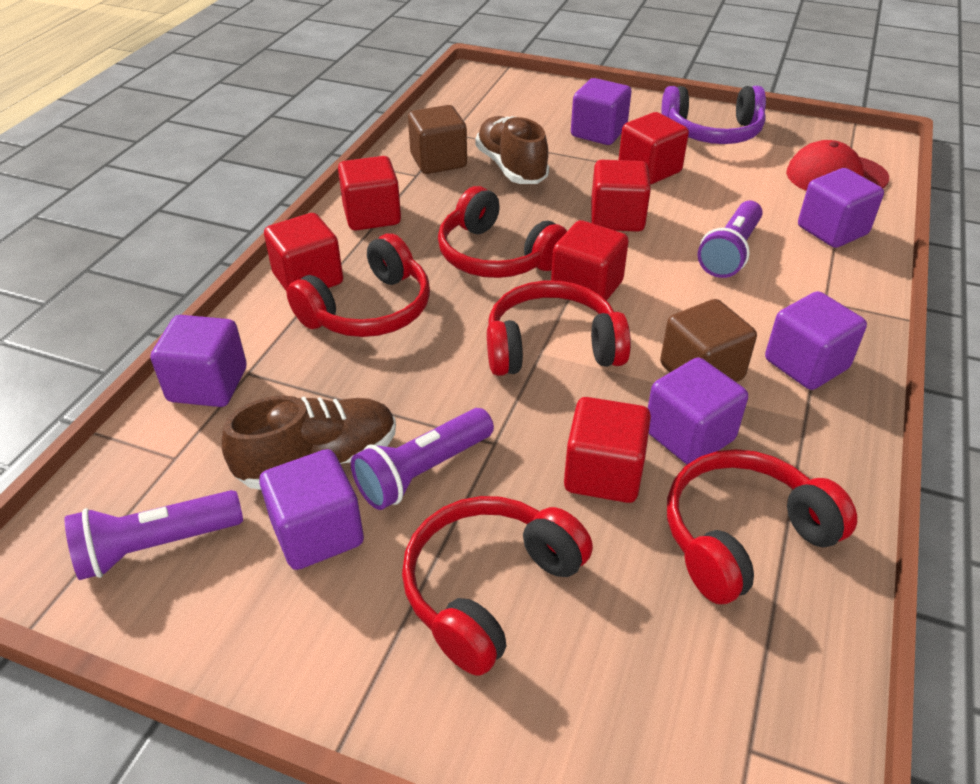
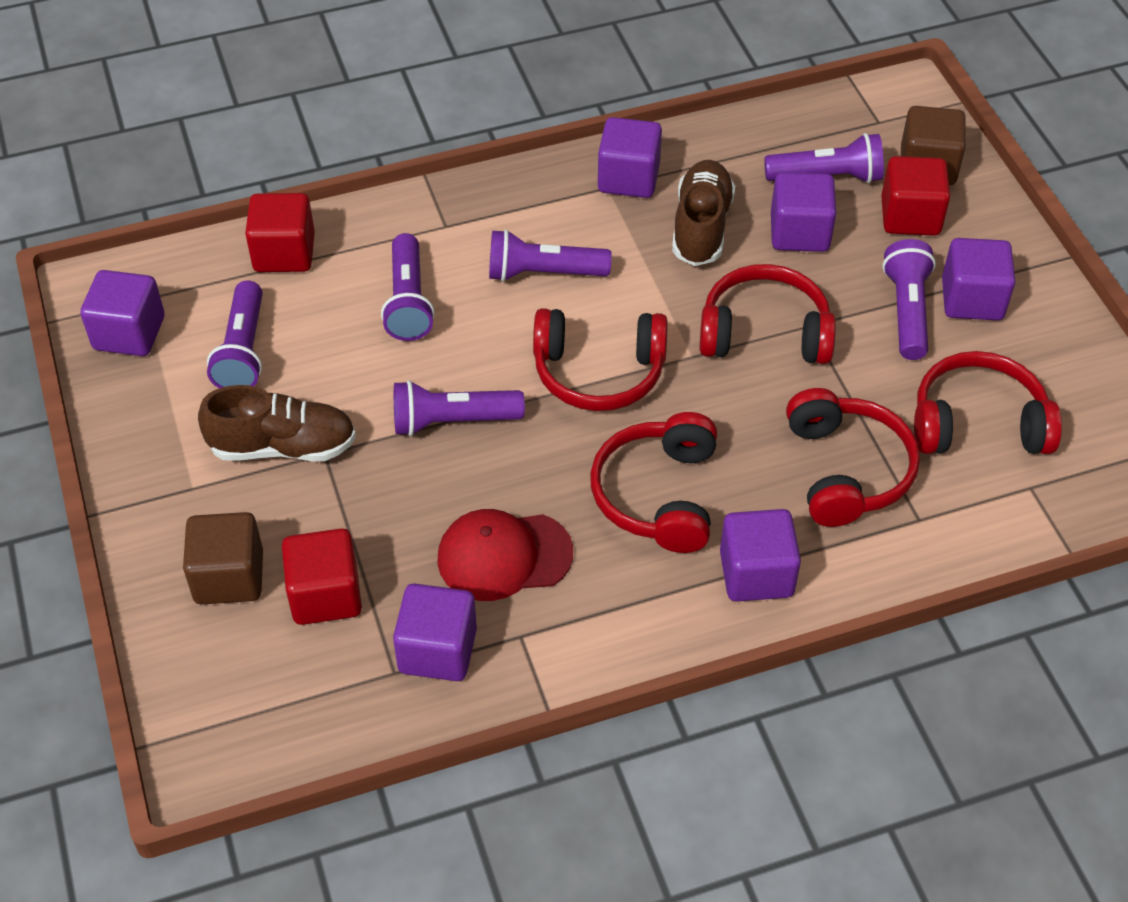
purple flashlight: 3 -> 6
purple headphones: 1 -> 0
red cube: 6 -> 3

